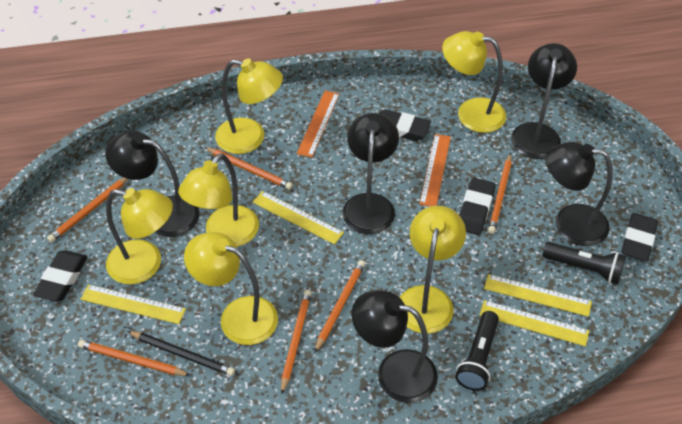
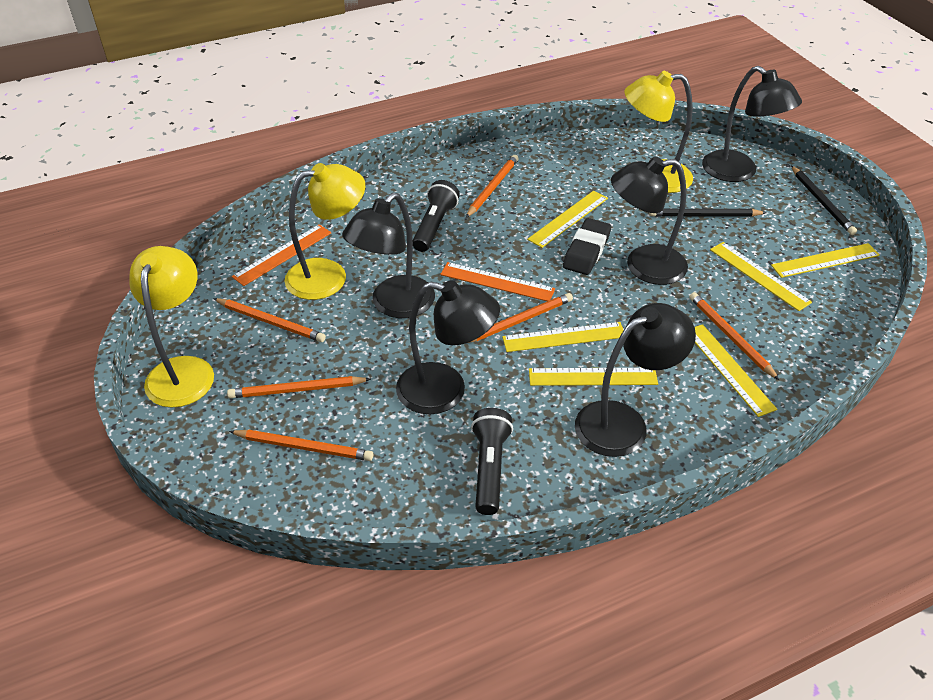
black eraser: 4 -> 1
black pencil: 1 -> 2
yellow lamp: 6 -> 3
yellow ruler: 4 -> 6

